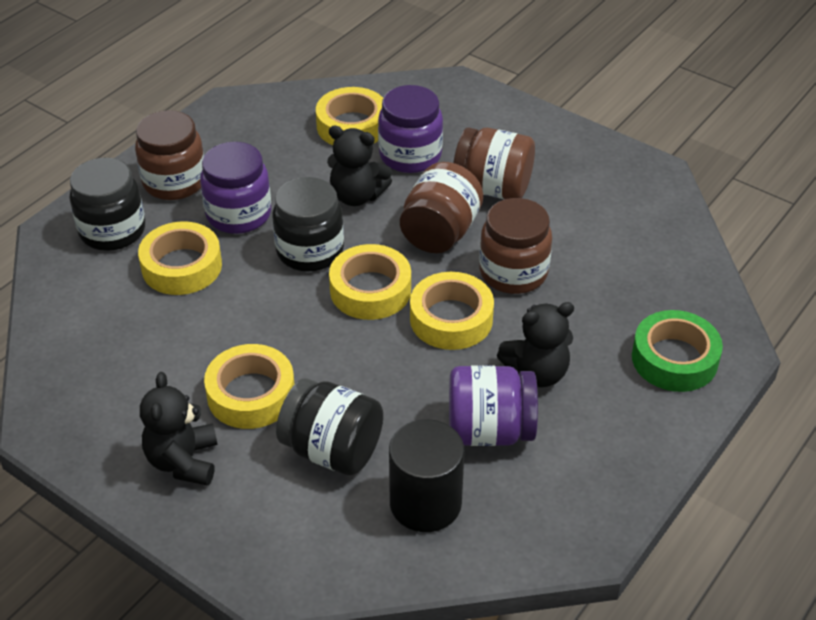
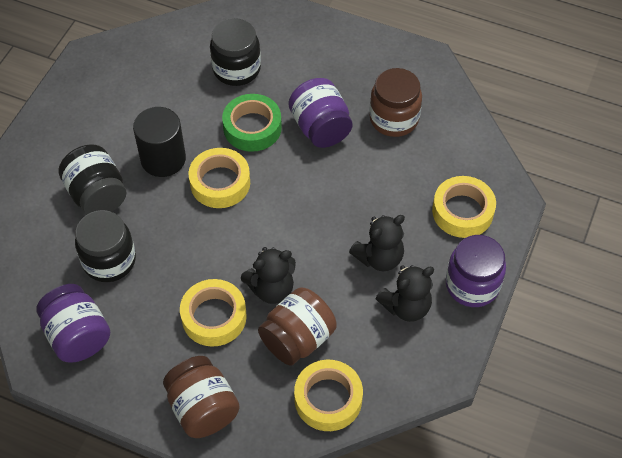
brown jar: 4 -> 3
yellow tape: 5 -> 4

